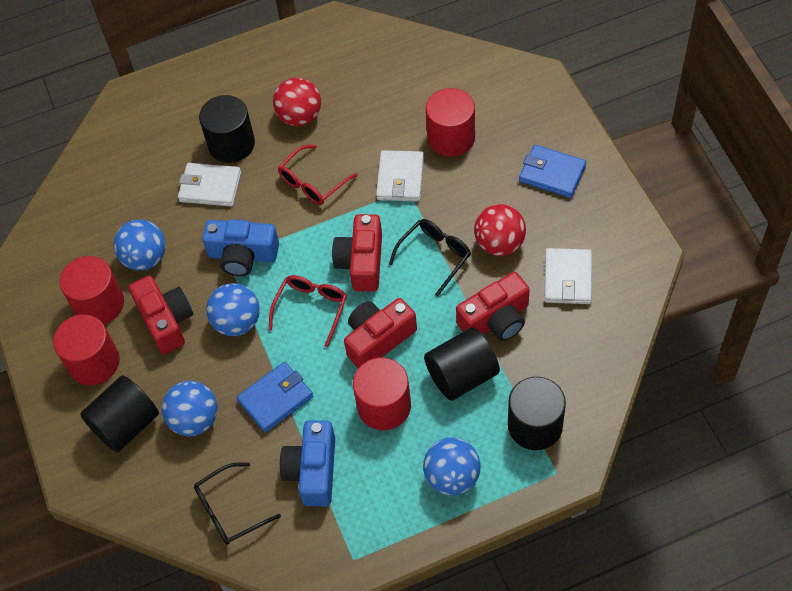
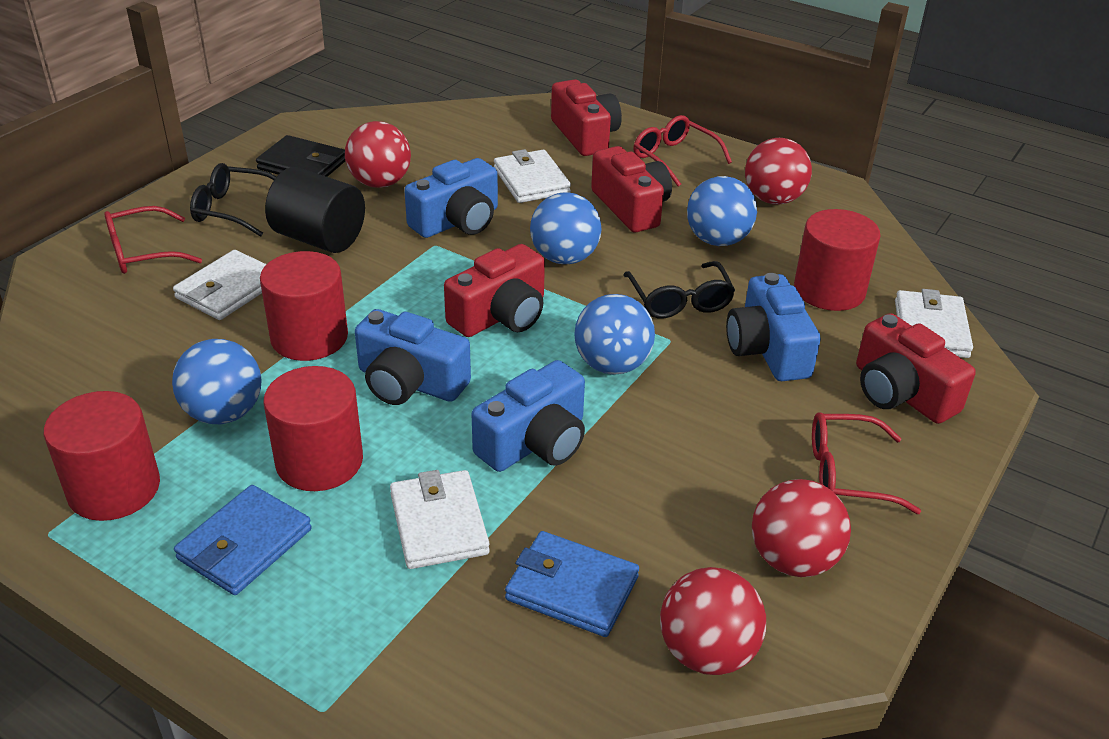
black cylinder: 4 -> 1
black wallet: 0 -> 1
blue camera: 2 -> 4
red ball: 2 -> 4
red glasses: 2 -> 3
white wallet: 3 -> 4

